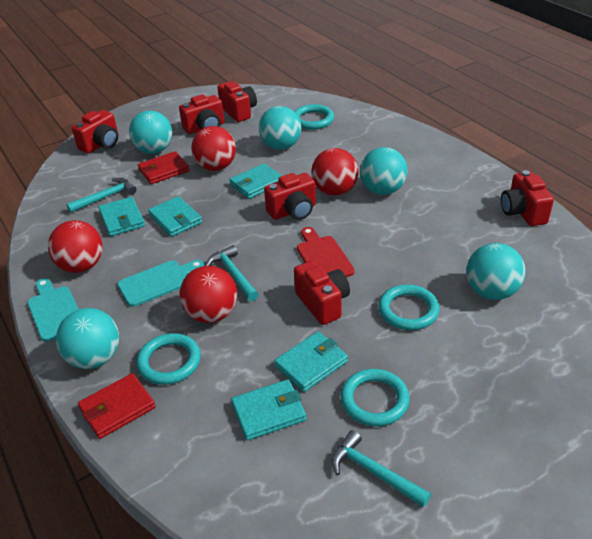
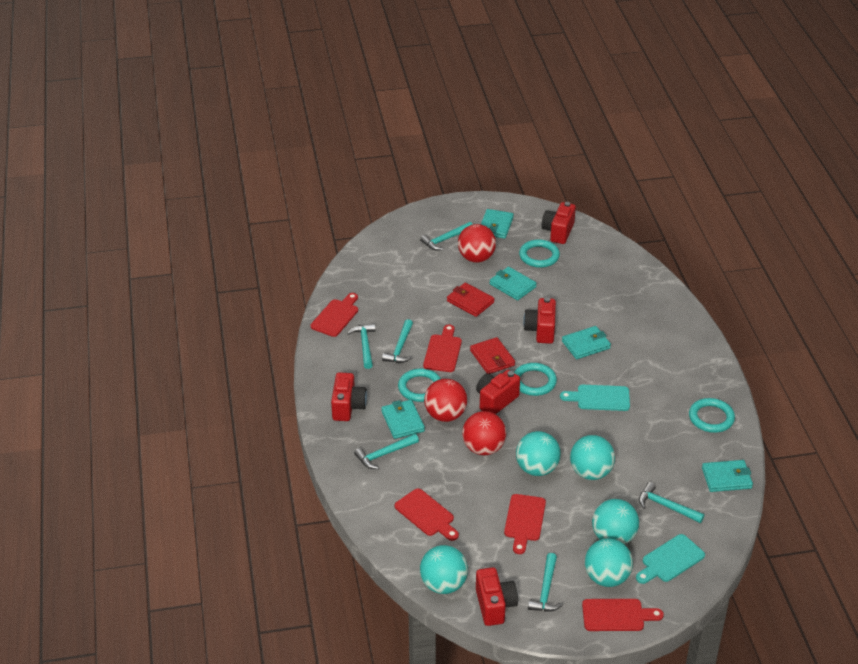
red ball: 4 -> 3
red camera: 6 -> 5
red cutting board: 1 -> 5
turquoise hammer: 3 -> 6

